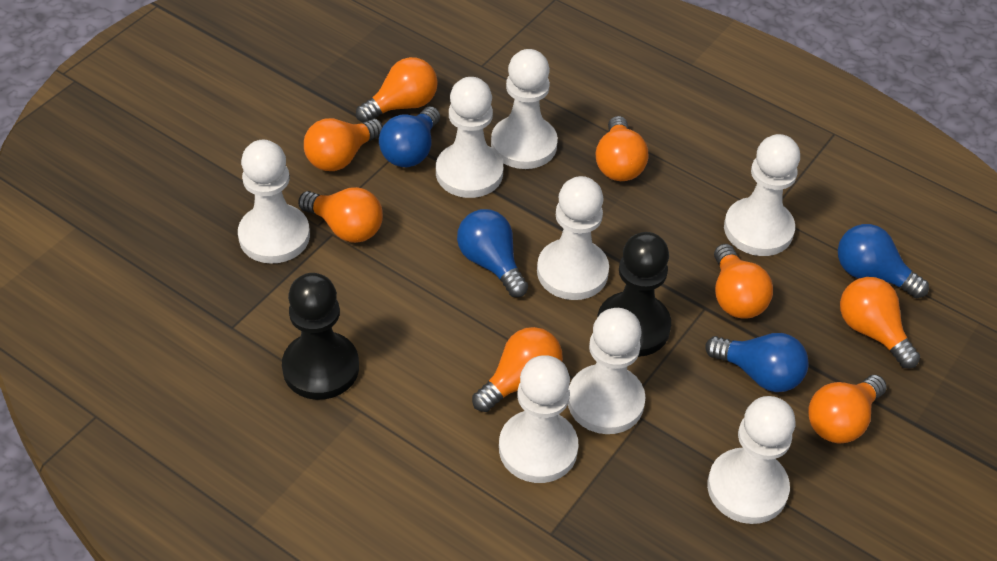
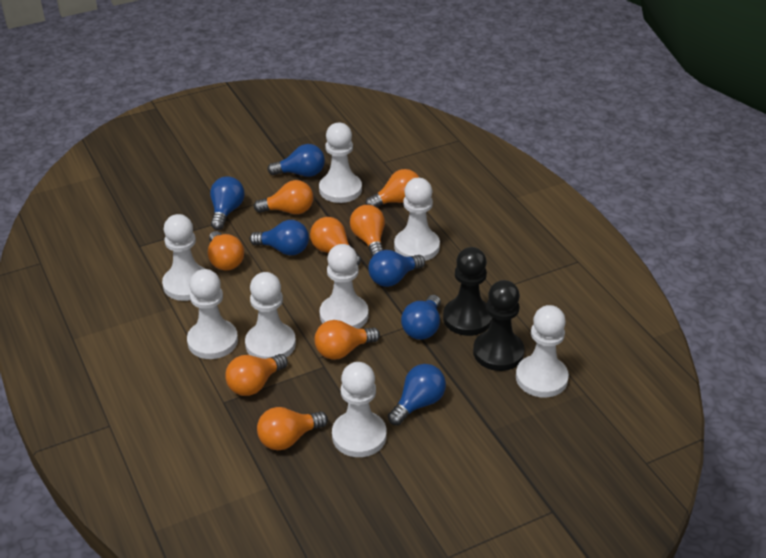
blue light bulb: 4 -> 6

